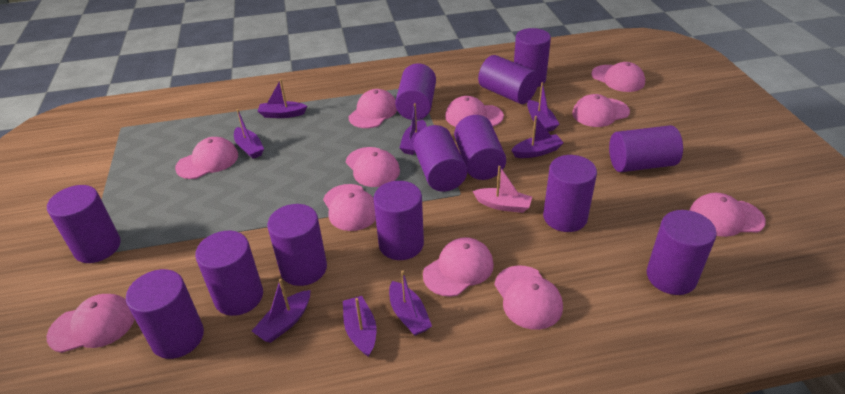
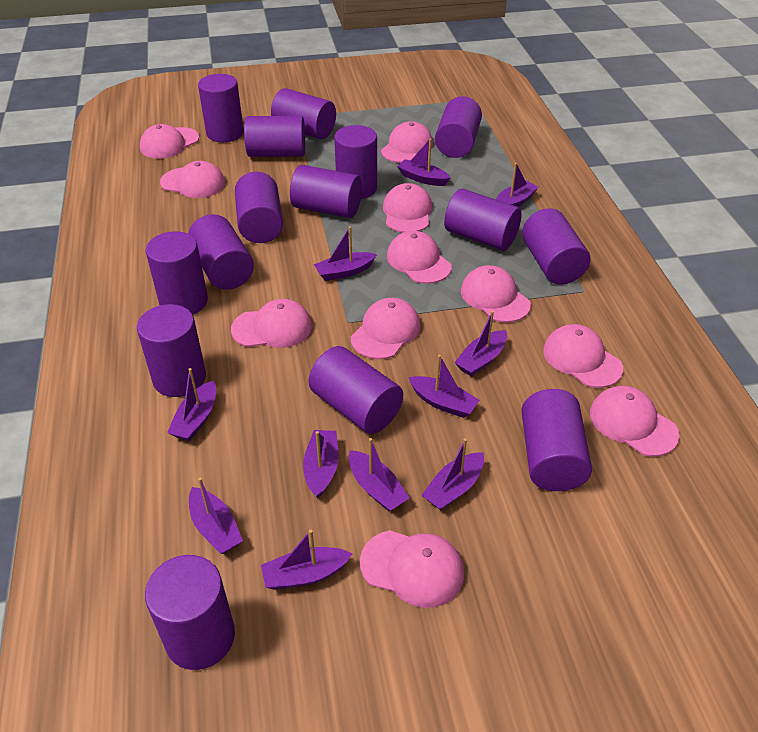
pink boat: 1 -> 0
purple boat: 8 -> 11
purple cylinder: 13 -> 15

